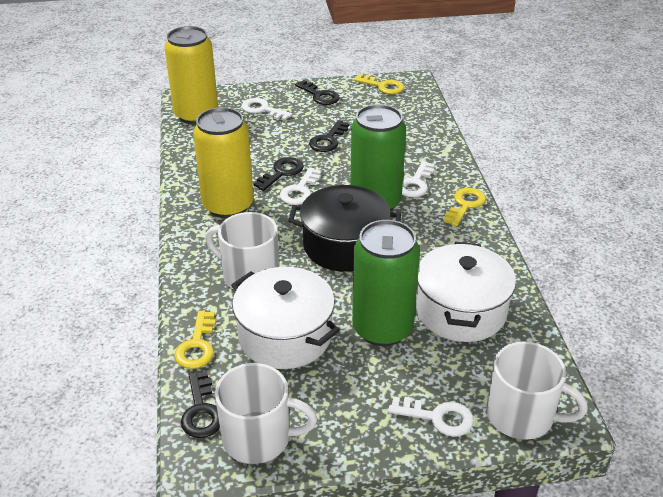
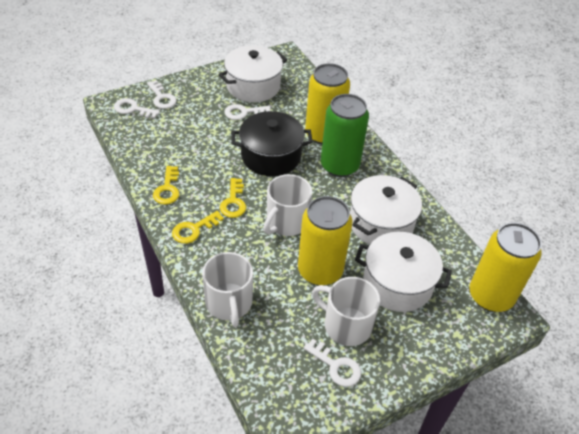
black key: 4 -> 0
green can: 2 -> 1
white pot: 2 -> 3
yellow can: 2 -> 3

